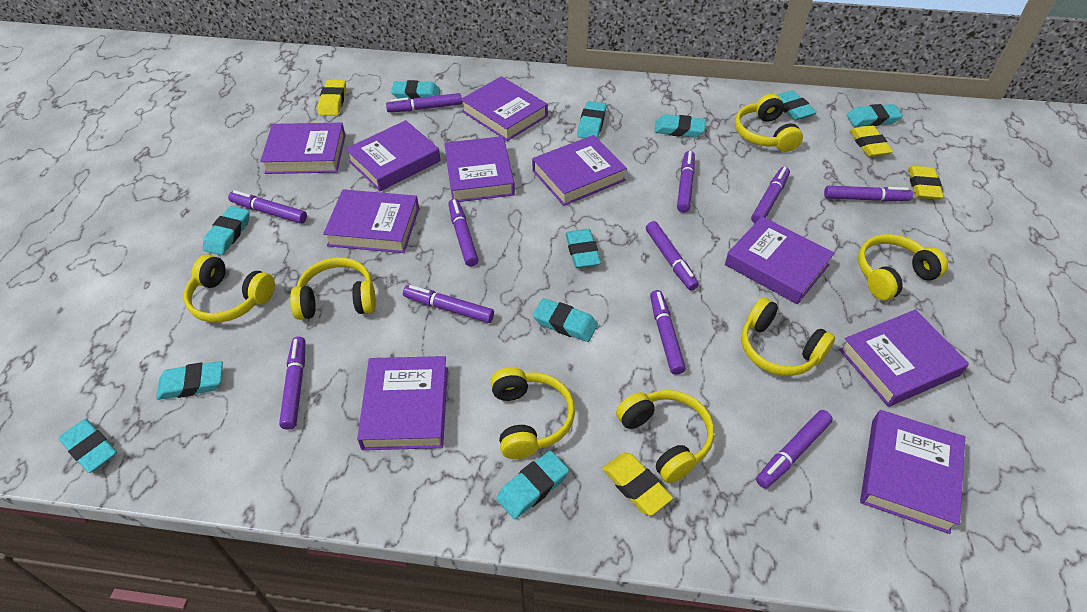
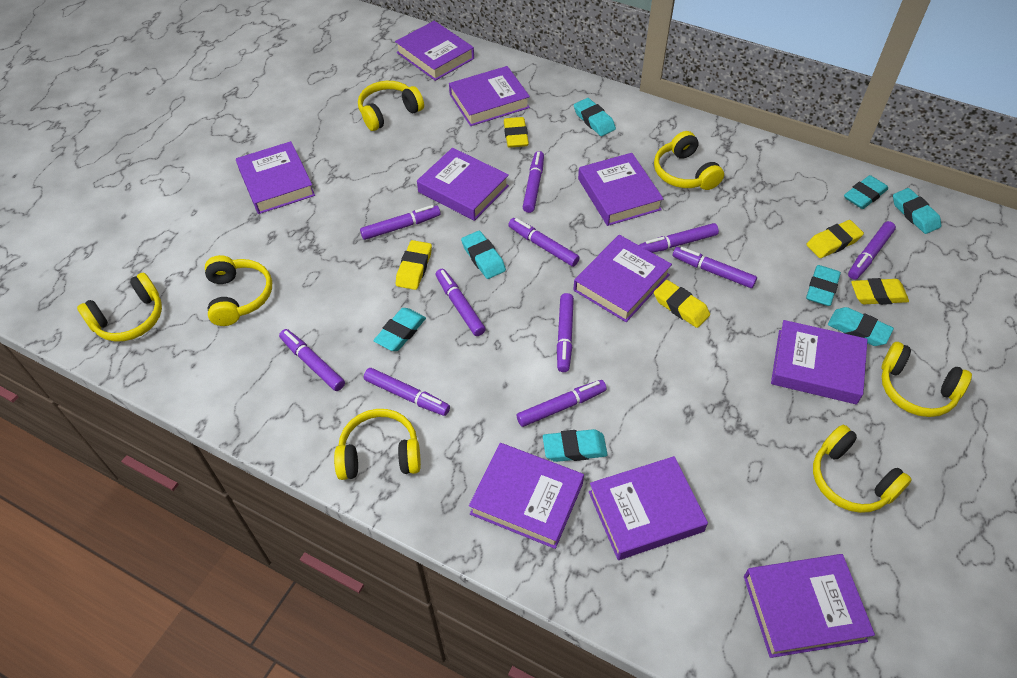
turquoise eraser: 11 -> 8
yellow eraser: 4 -> 5

